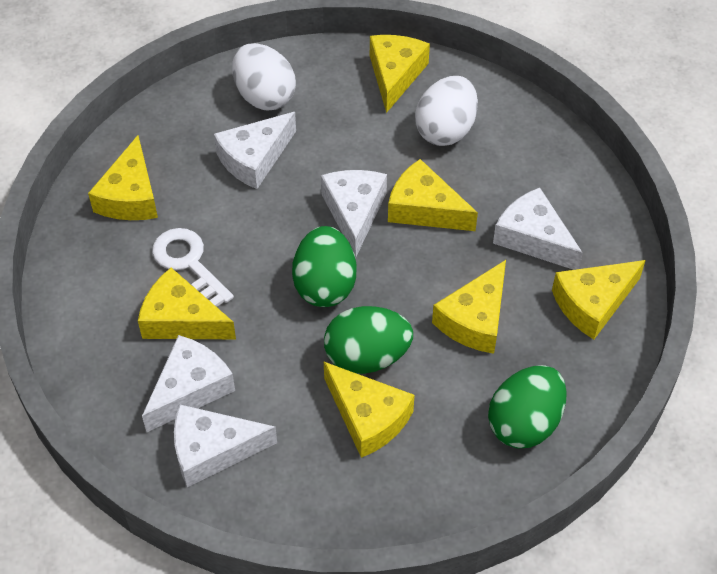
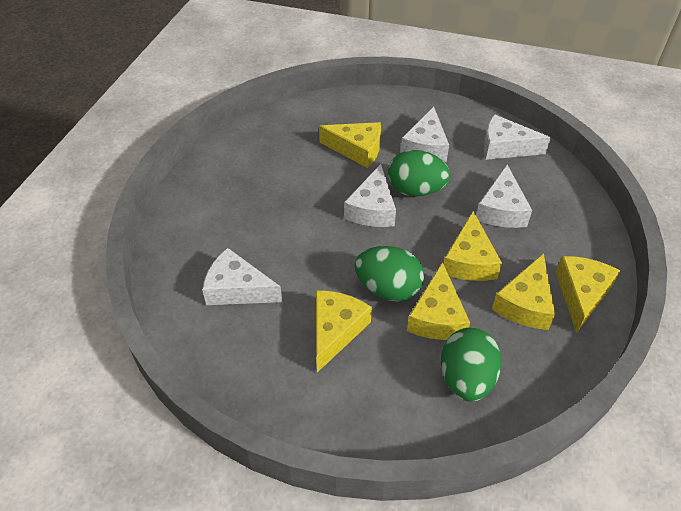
white egg: 2 -> 0
white key: 1 -> 0
yellow cheese: 7 -> 6

